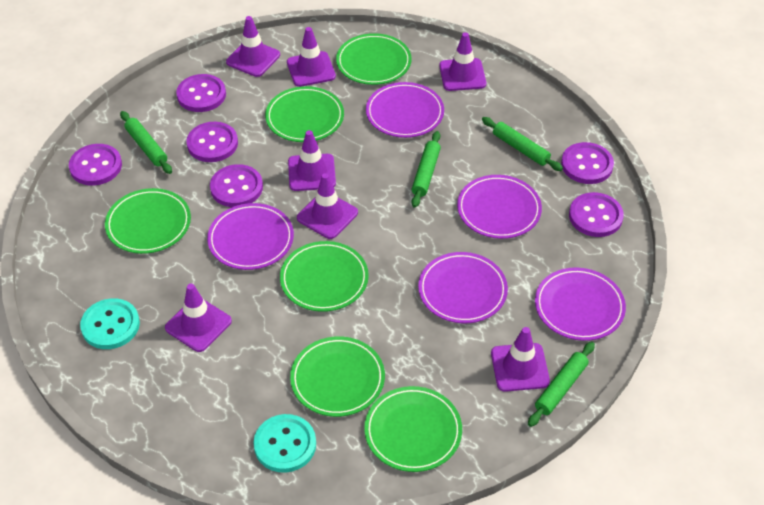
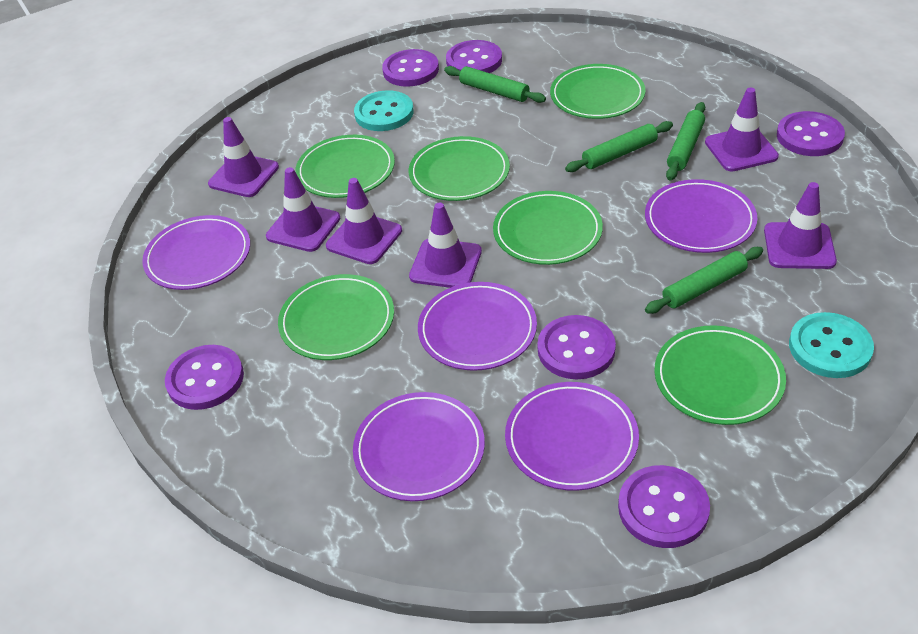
purple traffic cone: 7 -> 6

